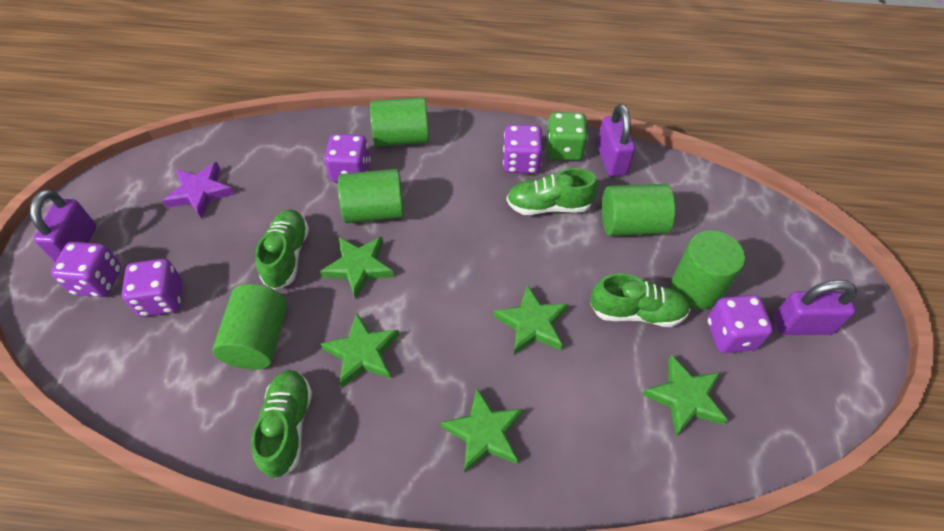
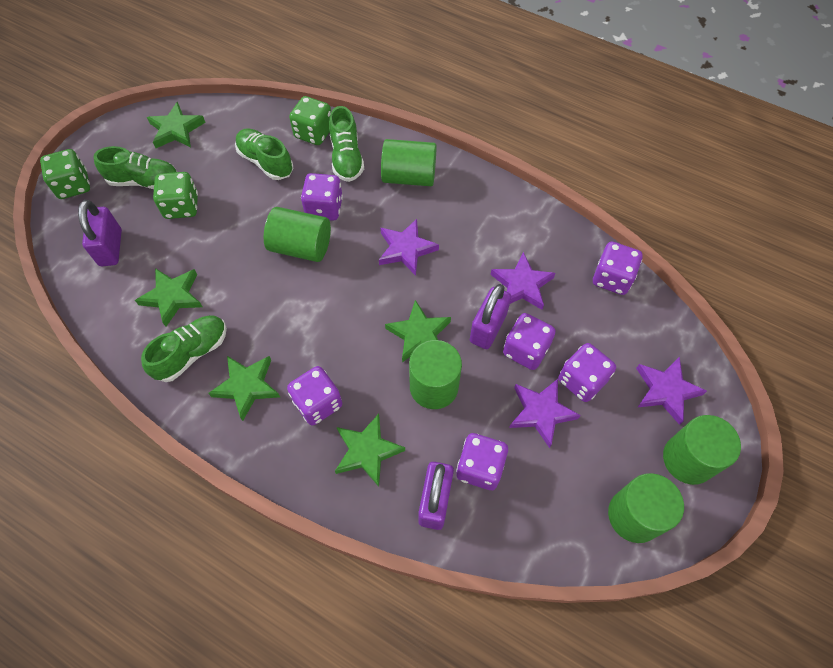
green dice: 1 -> 3
purple dice: 5 -> 6
purple star: 1 -> 4

